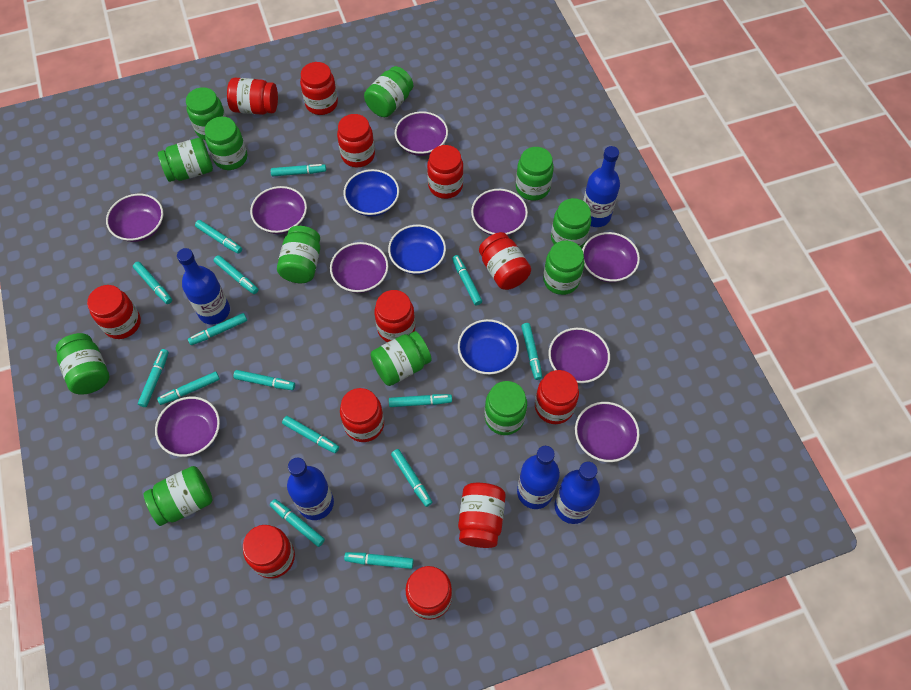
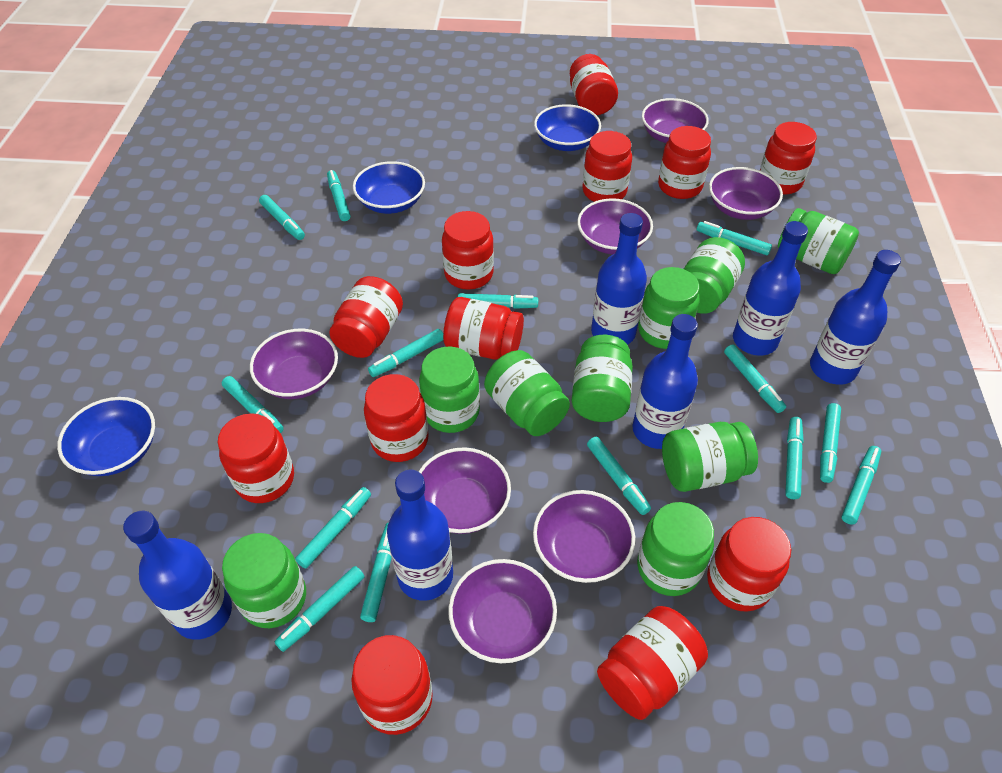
blue bottle: 5 -> 6
green jar: 12 -> 9
purple bowl: 9 -> 7
turquoise marker: 15 -> 14

